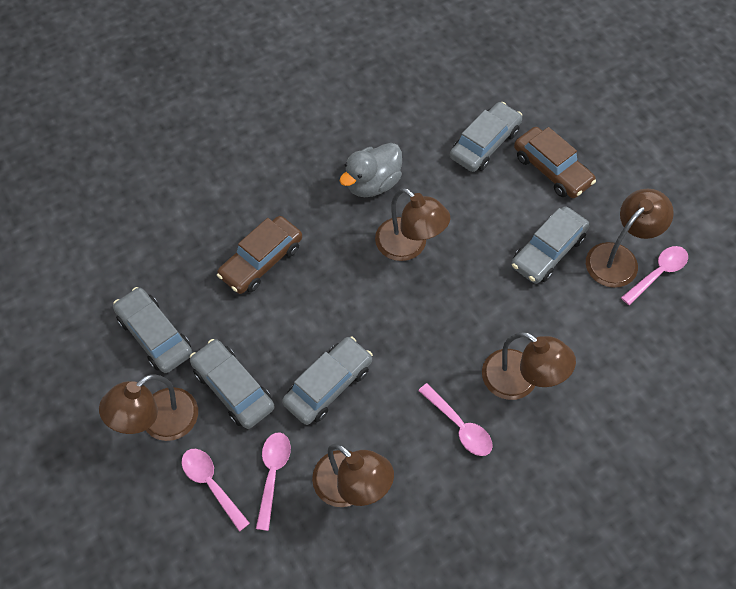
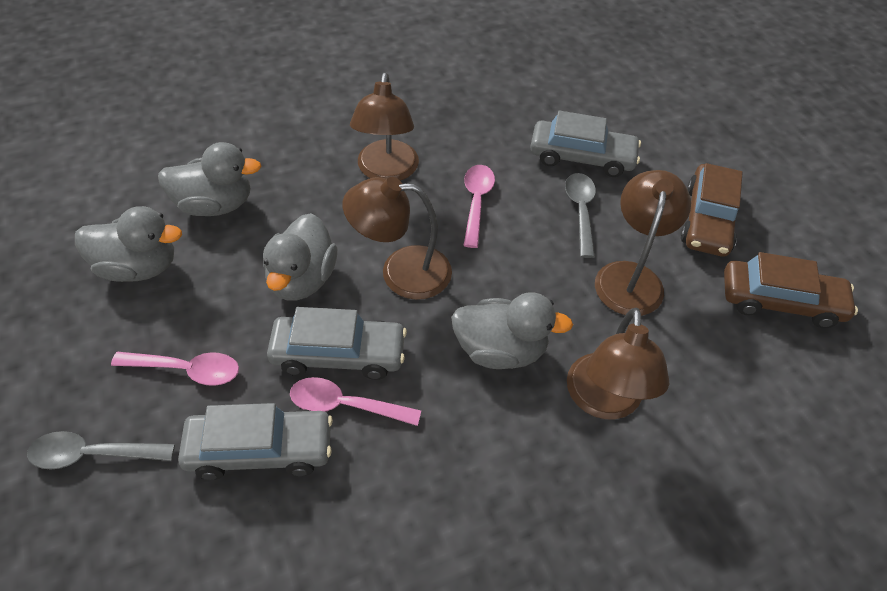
brown lamp: 5 -> 4
grey car: 5 -> 3
grey duck: 1 -> 4
grey spoon: 0 -> 2
pink spoon: 4 -> 3

